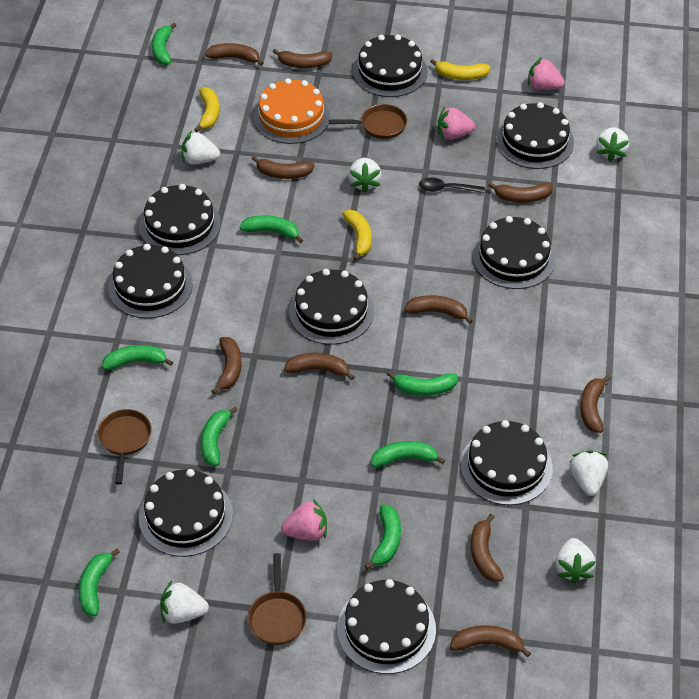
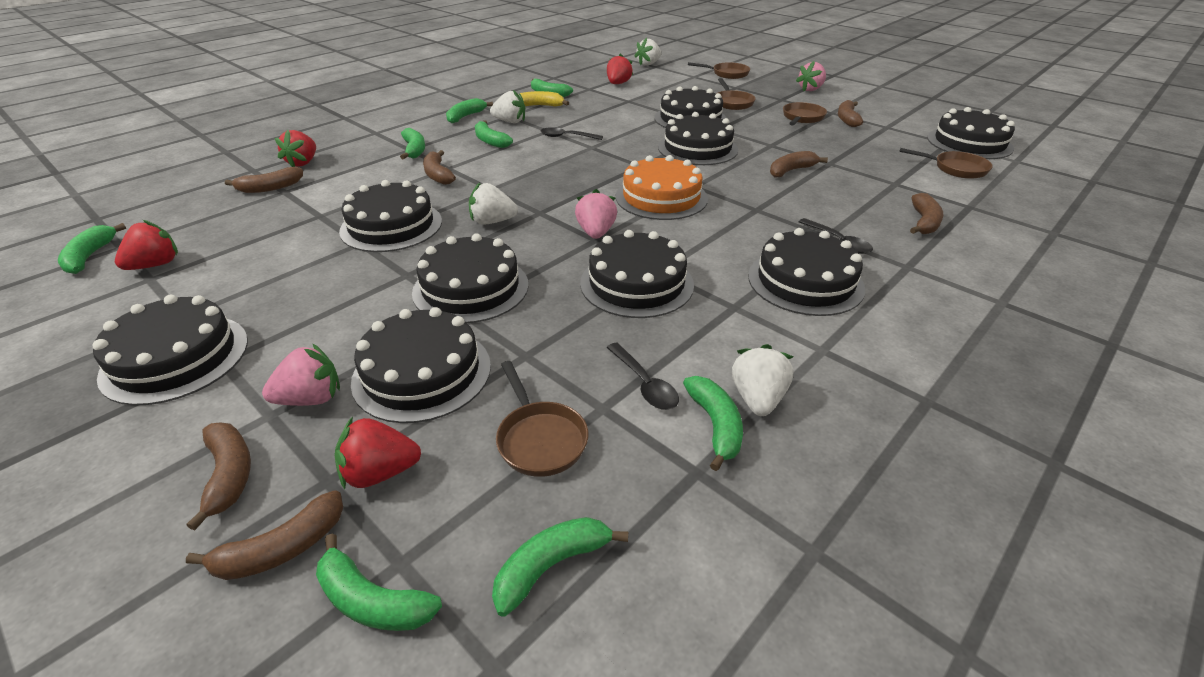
black spoon: 1 -> 3
brown banana: 10 -> 7
brown pan: 3 -> 5
red strawberry: 0 -> 4
white strawberry: 6 -> 4
yellow banana: 3 -> 1

